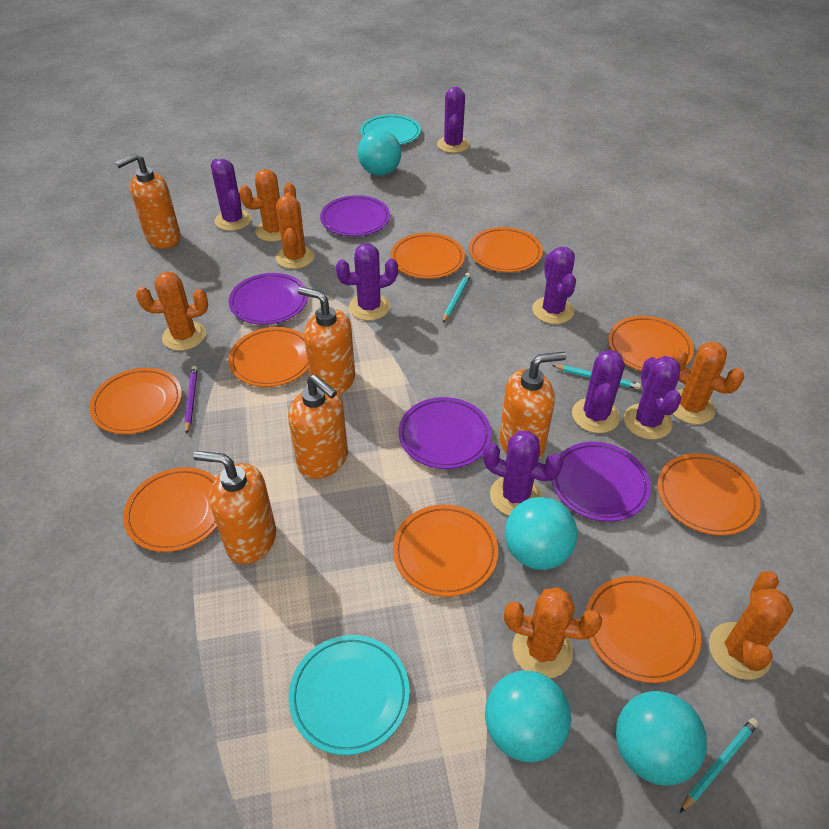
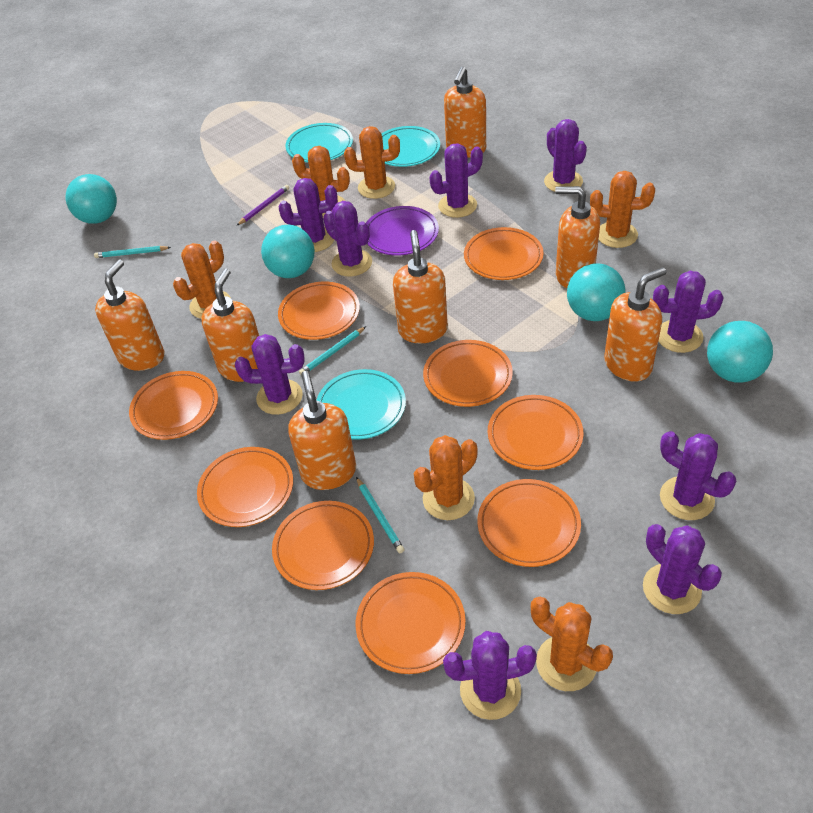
orange soap dispenser: 5 -> 7
purple cactus: 7 -> 9
purple plate: 4 -> 1
turquoise plate: 2 -> 3

